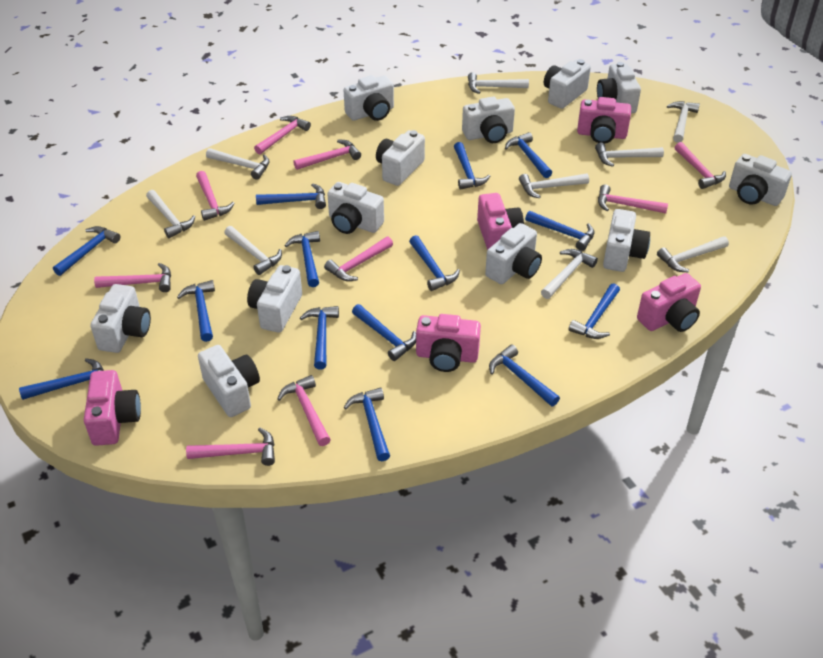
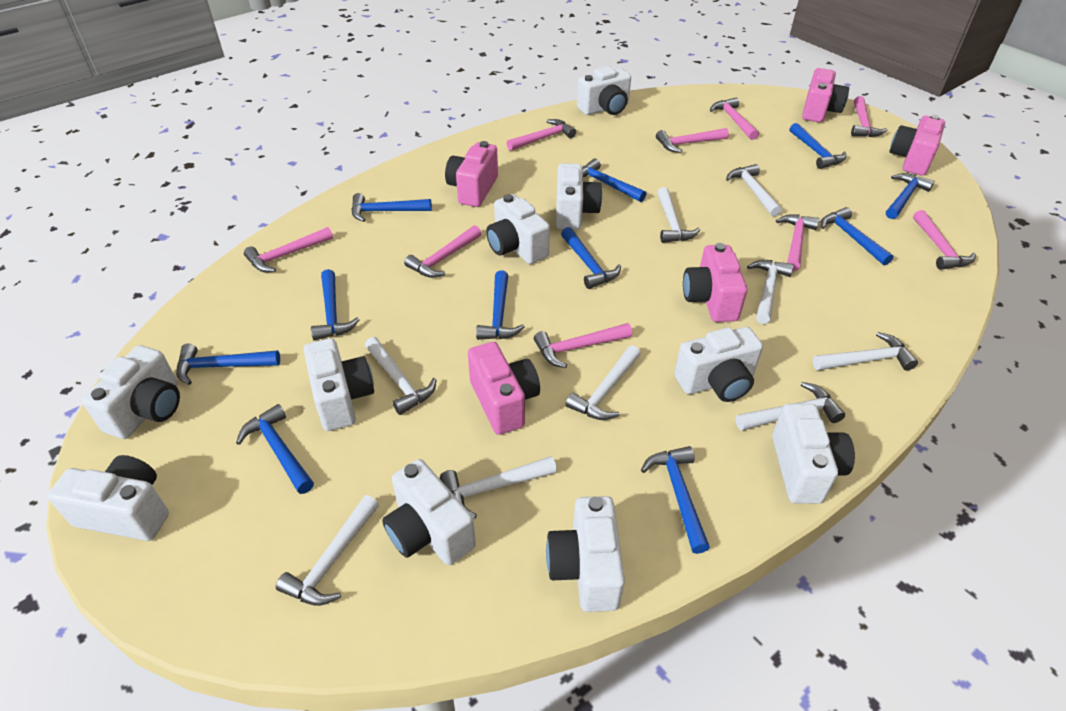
blue hammer: 14 -> 11
white camera: 12 -> 10

